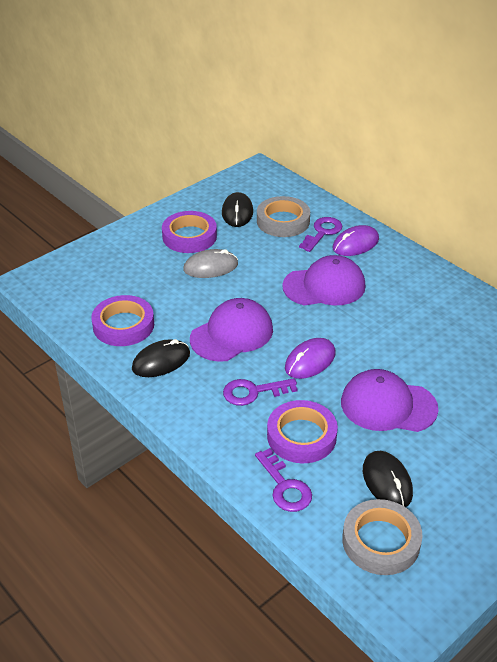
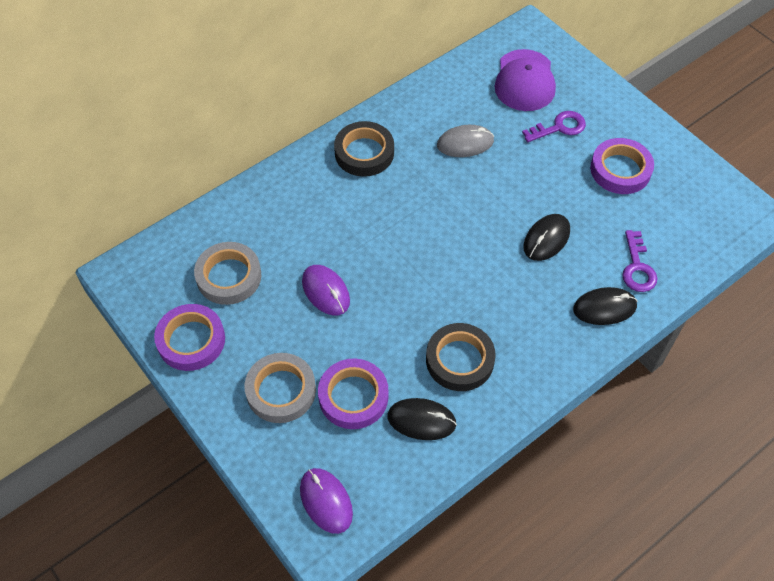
black tape: 0 -> 2
purple cap: 3 -> 1
purple key: 3 -> 2

